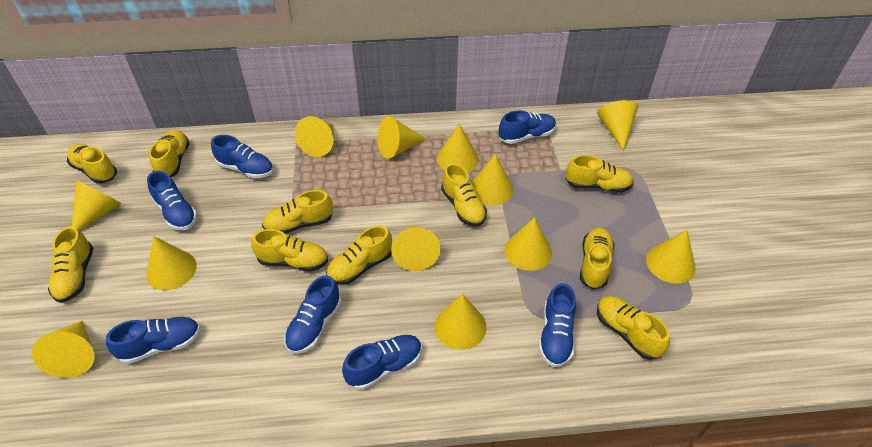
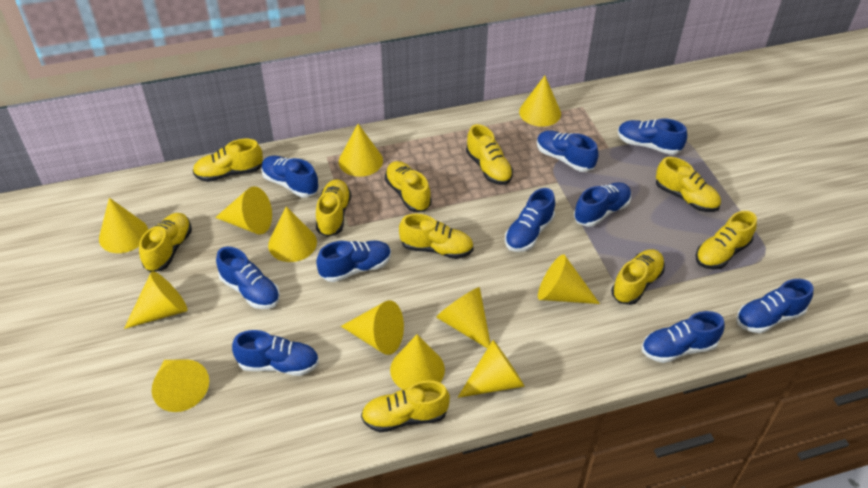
blue shoe: 7 -> 10

